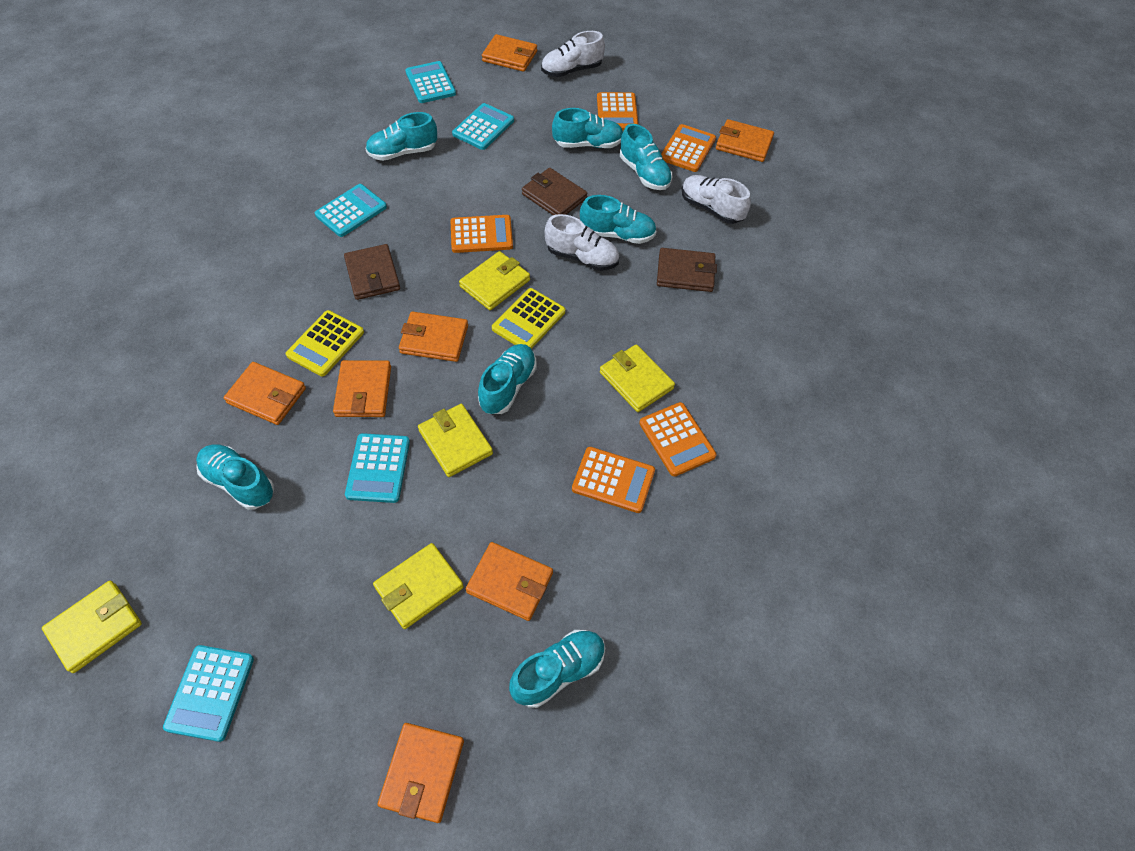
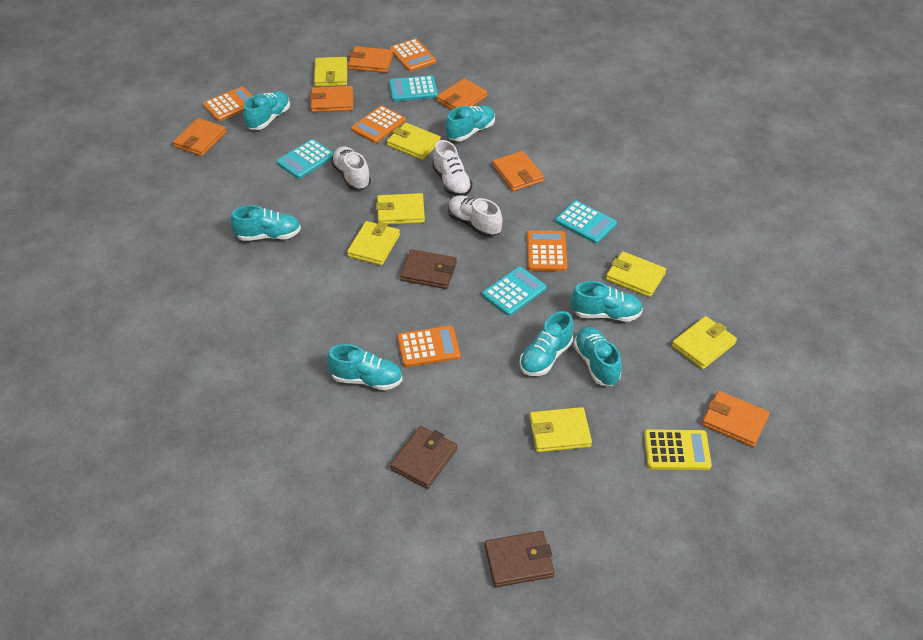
orange wallet: 7 -> 6
turquoise calculator: 5 -> 4
yellow calculator: 2 -> 1
yellow wallet: 5 -> 7

